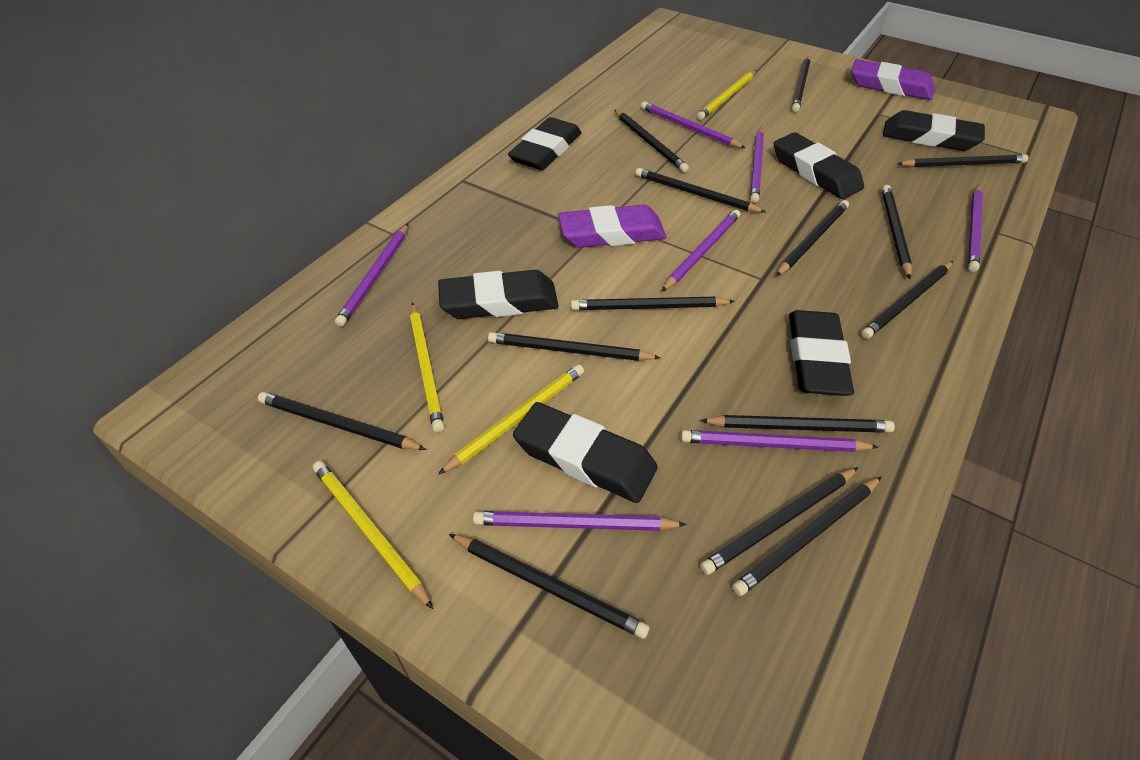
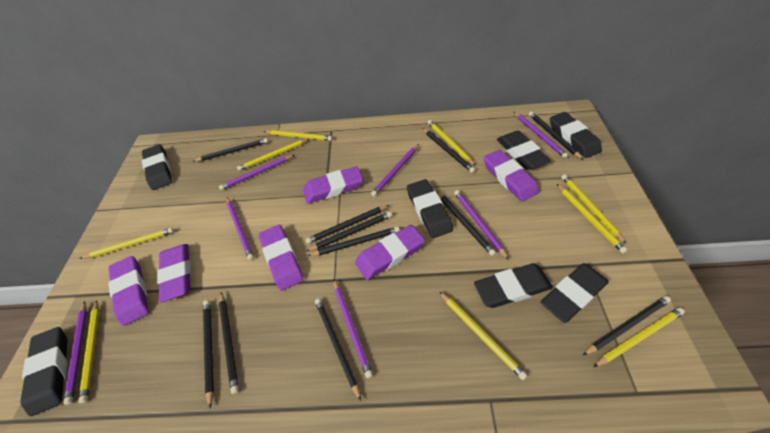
black eraser: 6 -> 7
black pencil: 14 -> 11
purple eraser: 2 -> 6
yellow pencil: 4 -> 9

